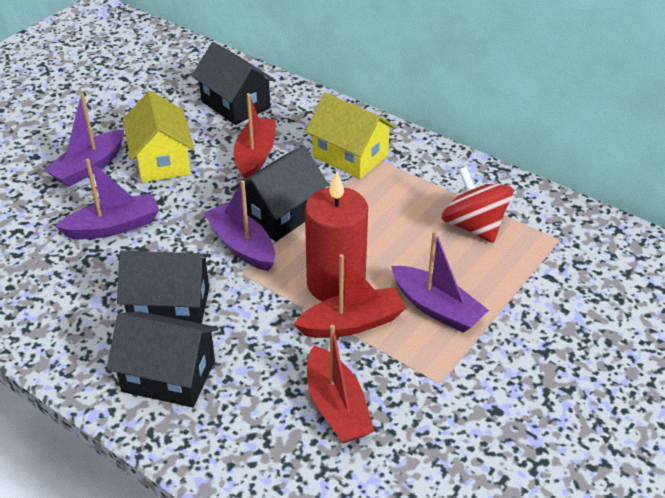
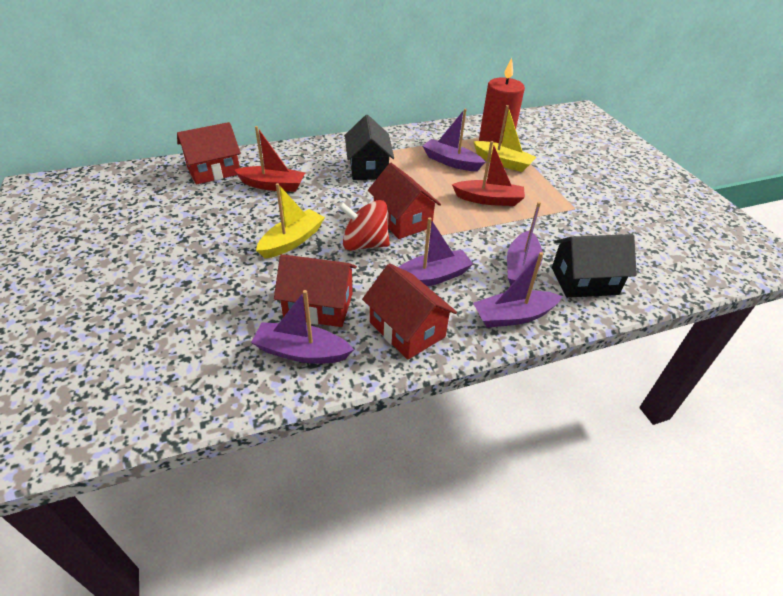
black house: 4 -> 2
purple boat: 4 -> 5
red boat: 3 -> 2
red house: 0 -> 4
yellow boat: 0 -> 2
yellow house: 2 -> 0

